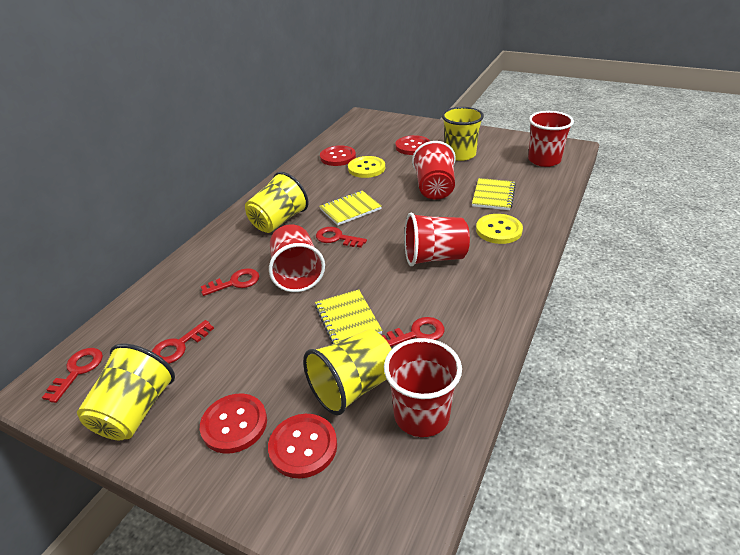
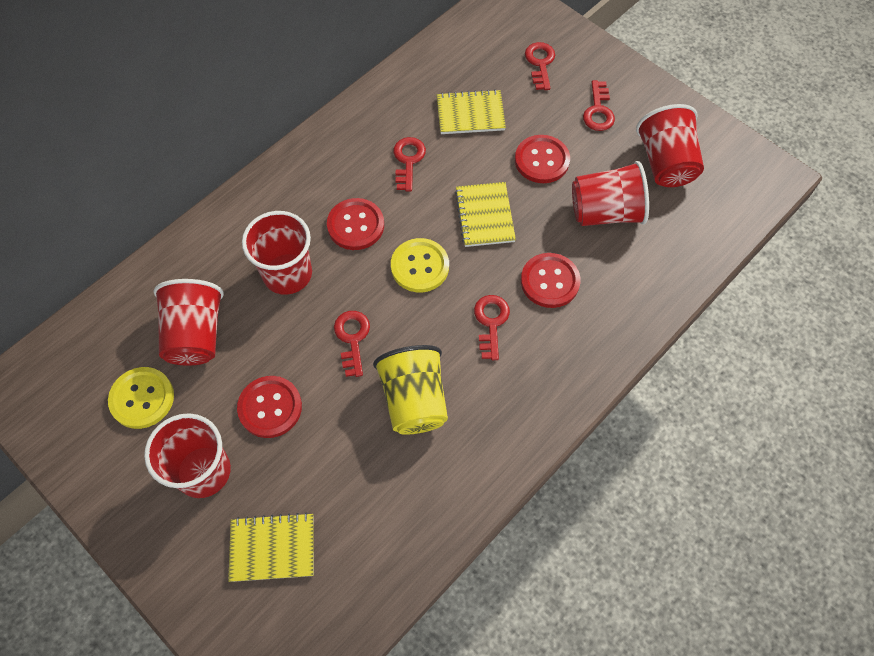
yellow cup: 4 -> 1

